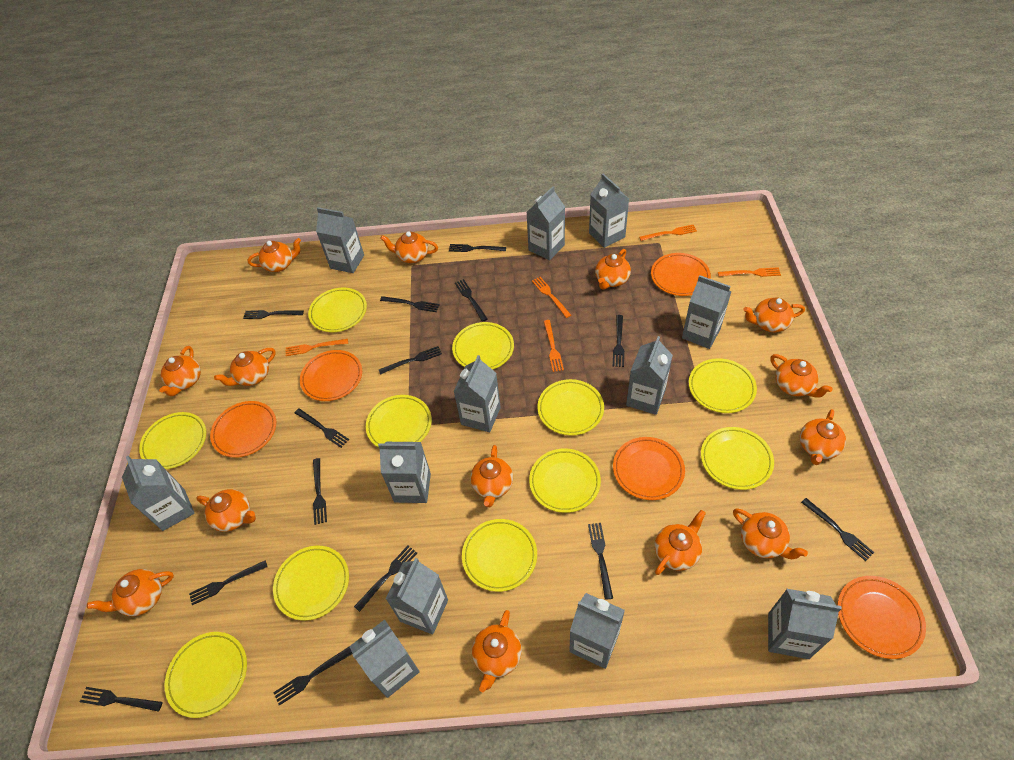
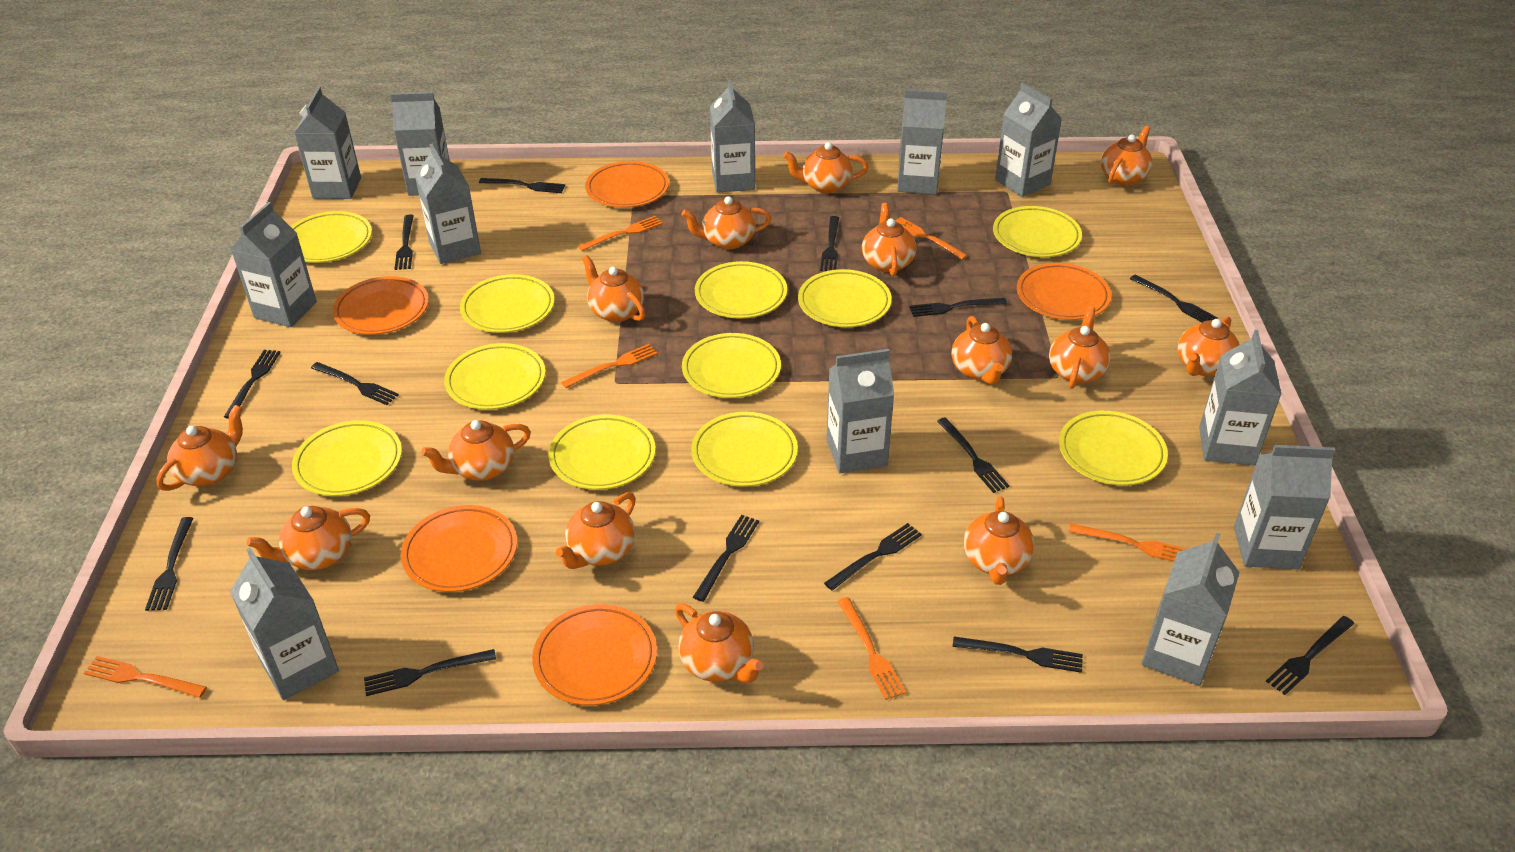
orange fork: 5 -> 6

